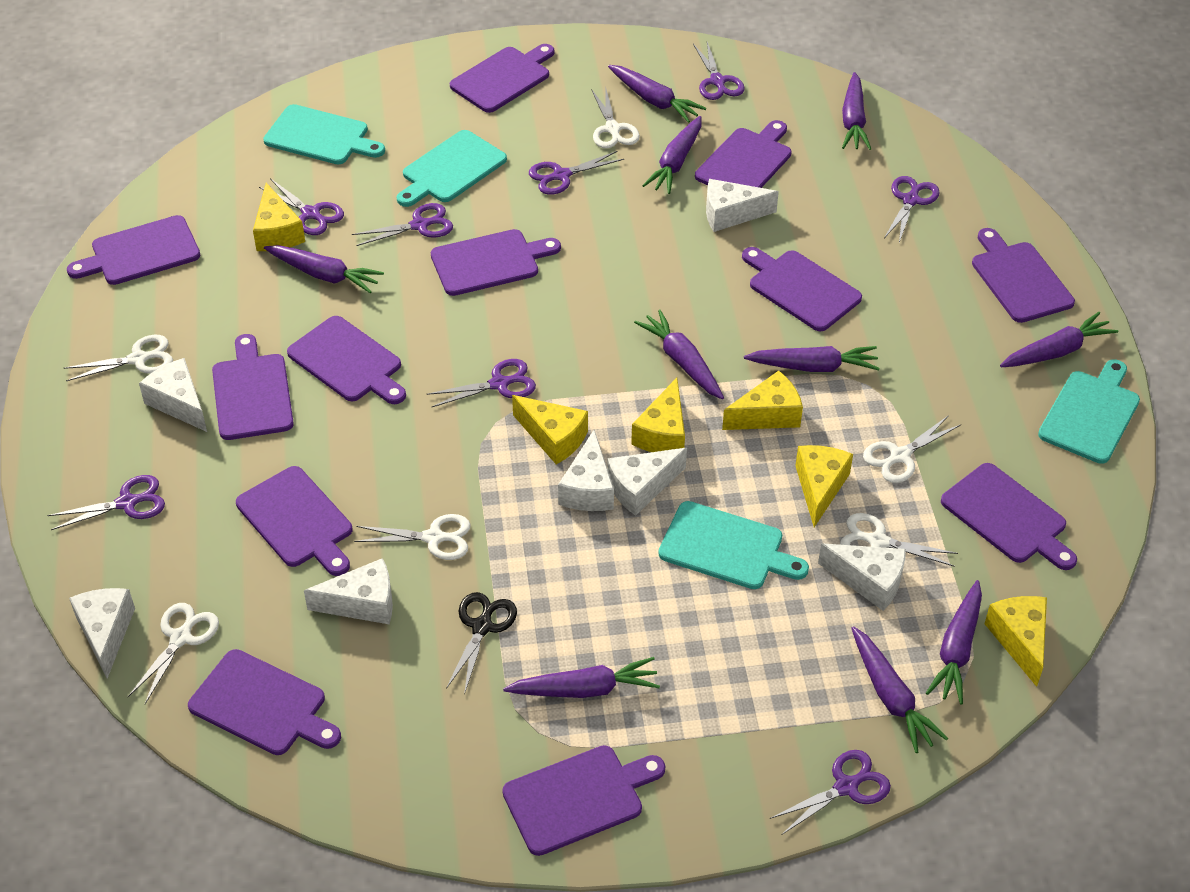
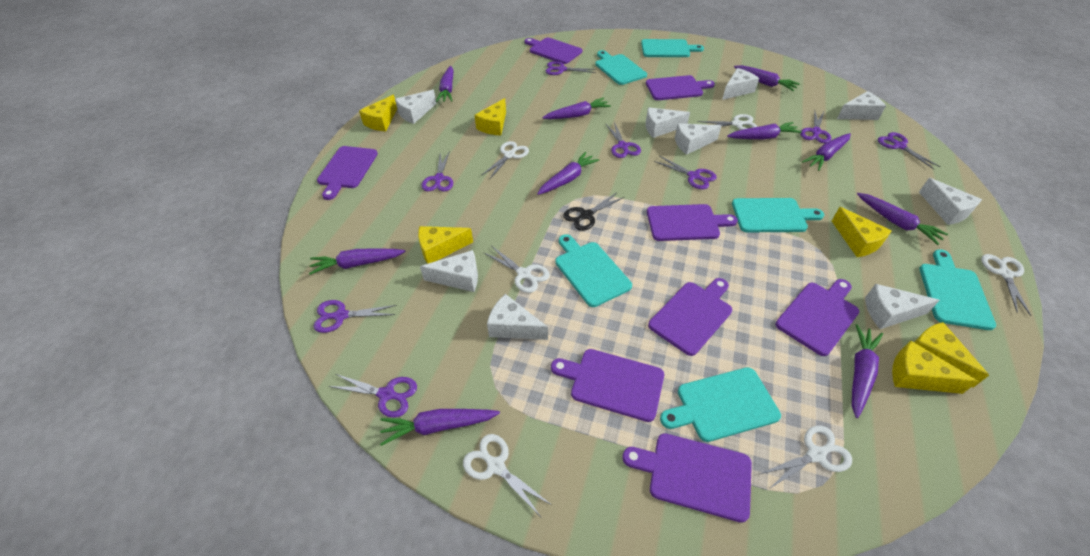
purple cutting board: 12 -> 8
turquoise cutting board: 4 -> 6
white cheese: 7 -> 9

